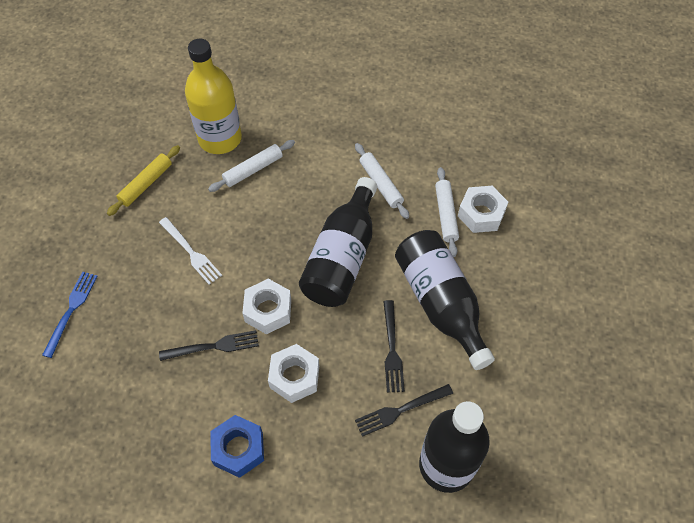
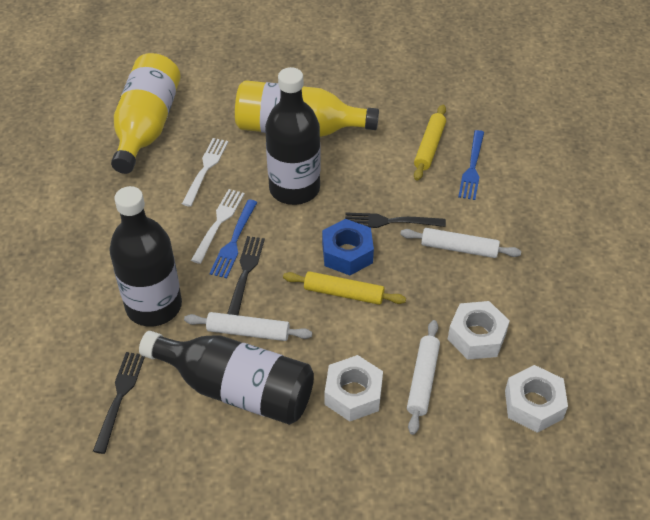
blue fork: 1 -> 2
white fork: 1 -> 2
yellow bottle: 1 -> 2
yellow rolling pin: 1 -> 2

